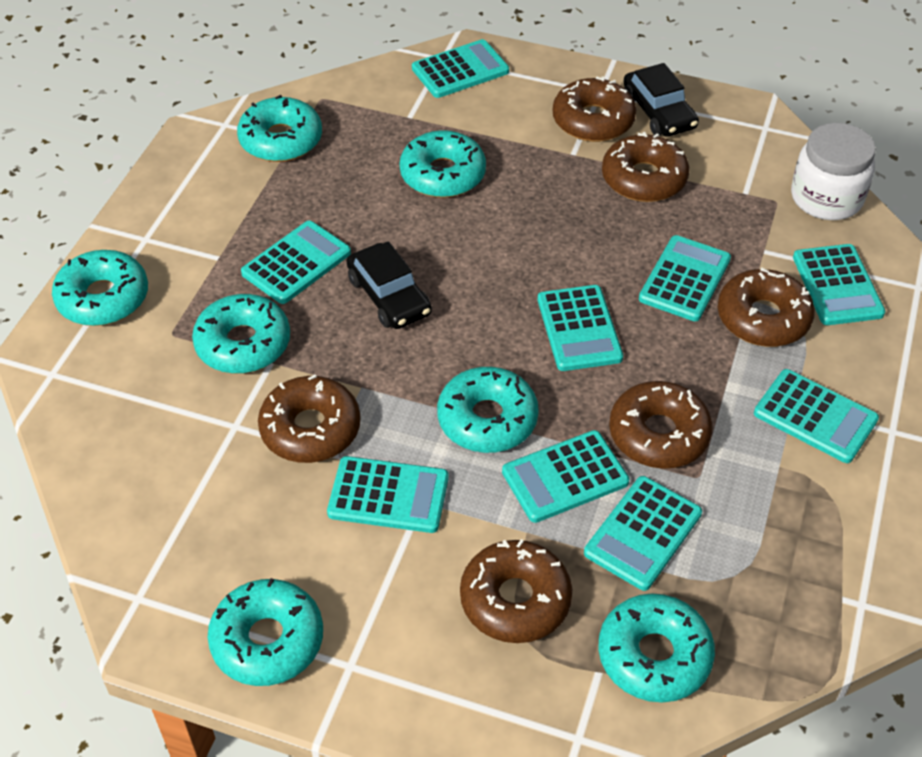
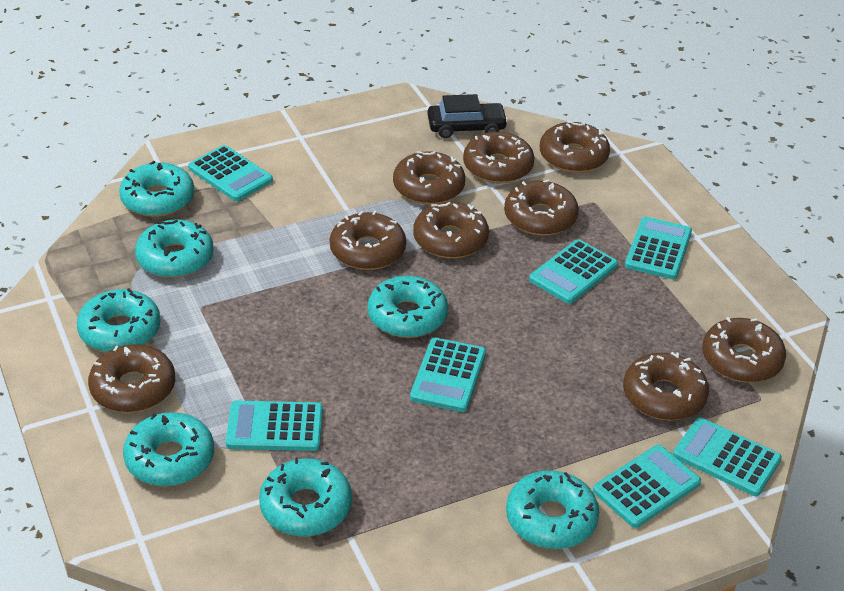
black car: 2 -> 1
brown donut: 6 -> 9
turquoise calculator: 9 -> 7
white jar: 1 -> 0

